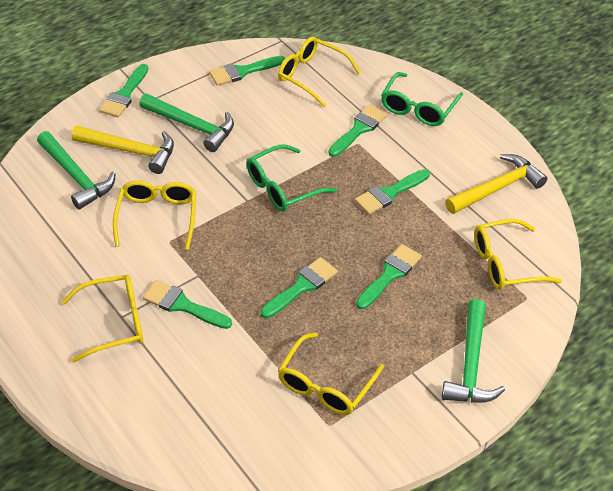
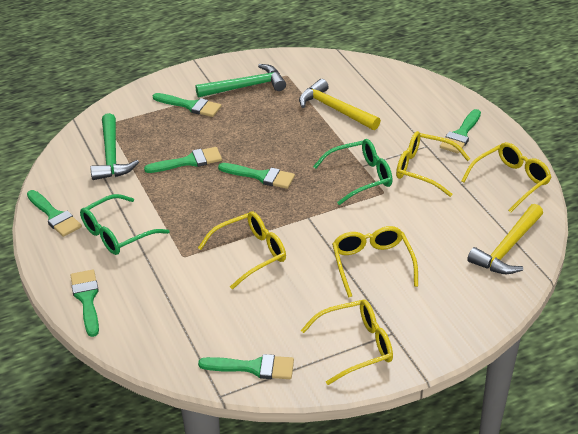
green hammer: 3 -> 2

